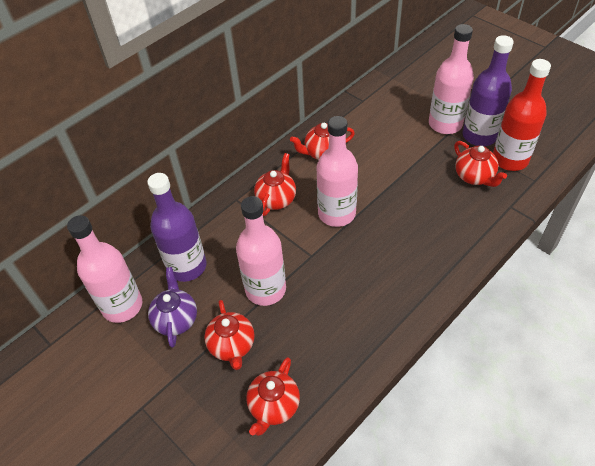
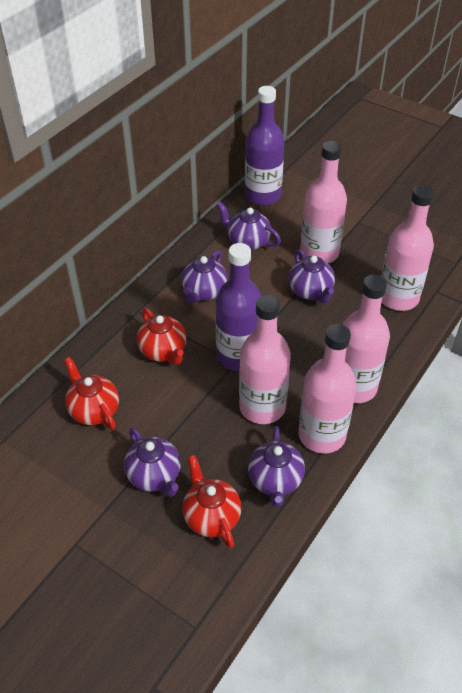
pink bottle: 4 -> 5
purple teapot: 1 -> 5
red bottle: 1 -> 0
red teapot: 5 -> 3

